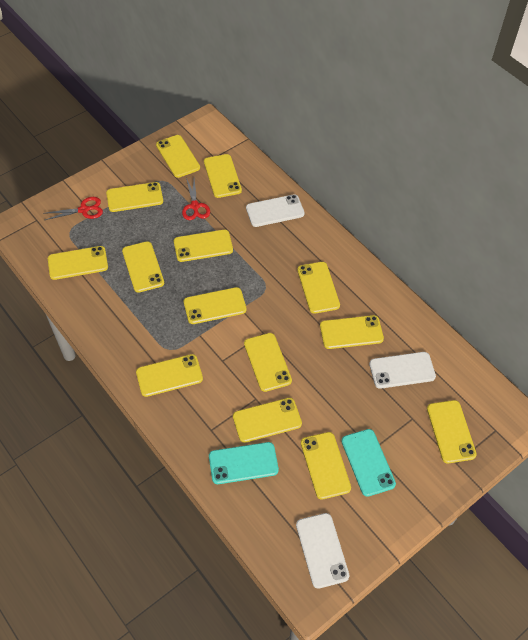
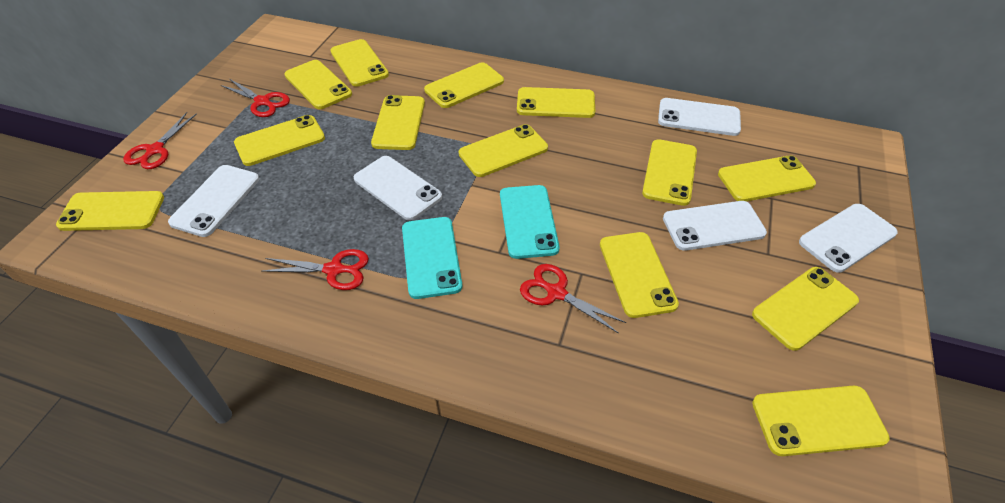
red scissors: 2 -> 4
white phone: 3 -> 5
yellow phone: 14 -> 13

